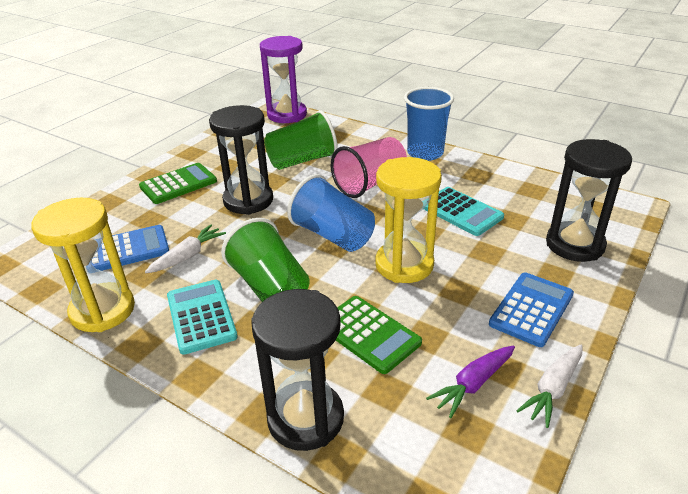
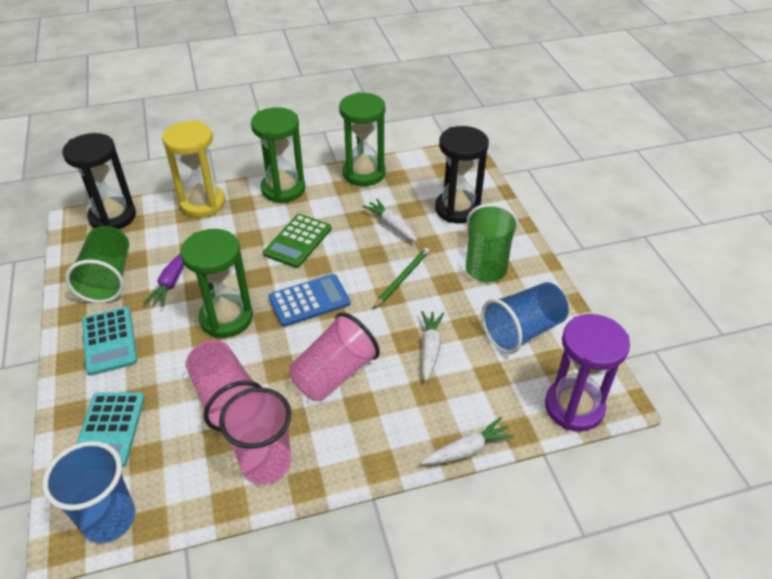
black hourglass: 3 -> 2
blue calculator: 2 -> 1
green calculator: 2 -> 1
green hourglass: 0 -> 3
green pencil: 0 -> 1
pink cup: 1 -> 3
white carrot: 2 -> 3
yellow hourglass: 2 -> 1

